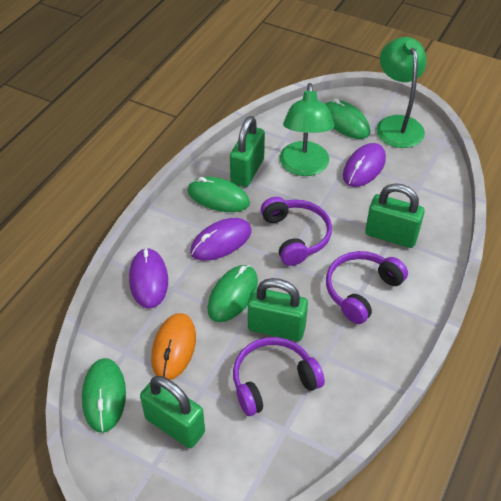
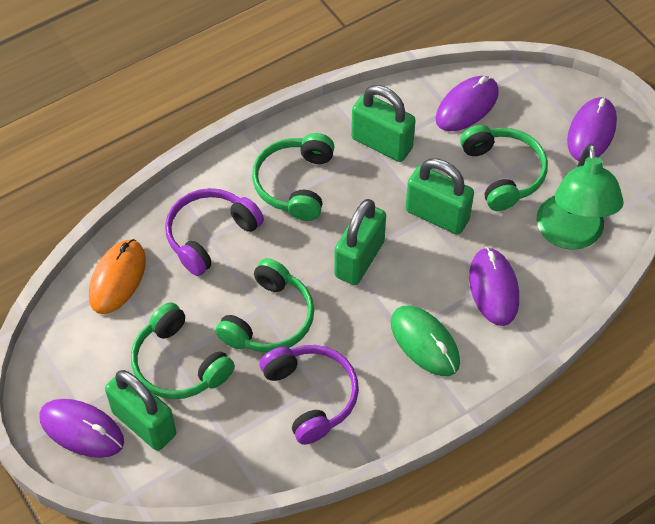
green headphones: 0 -> 4
green lamp: 2 -> 1
green mouse: 4 -> 1
purple headphones: 3 -> 2
purple mouse: 3 -> 4

